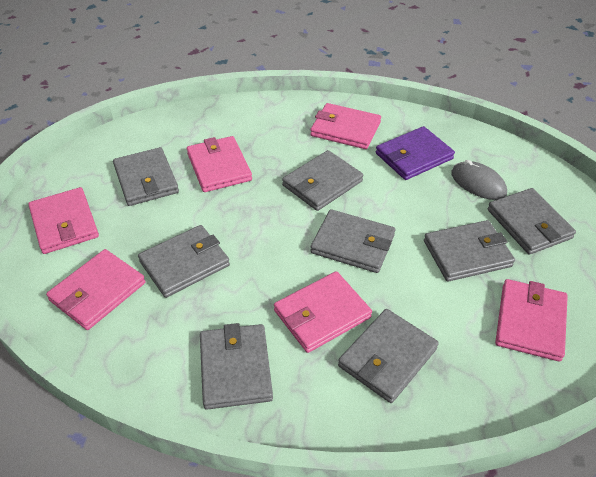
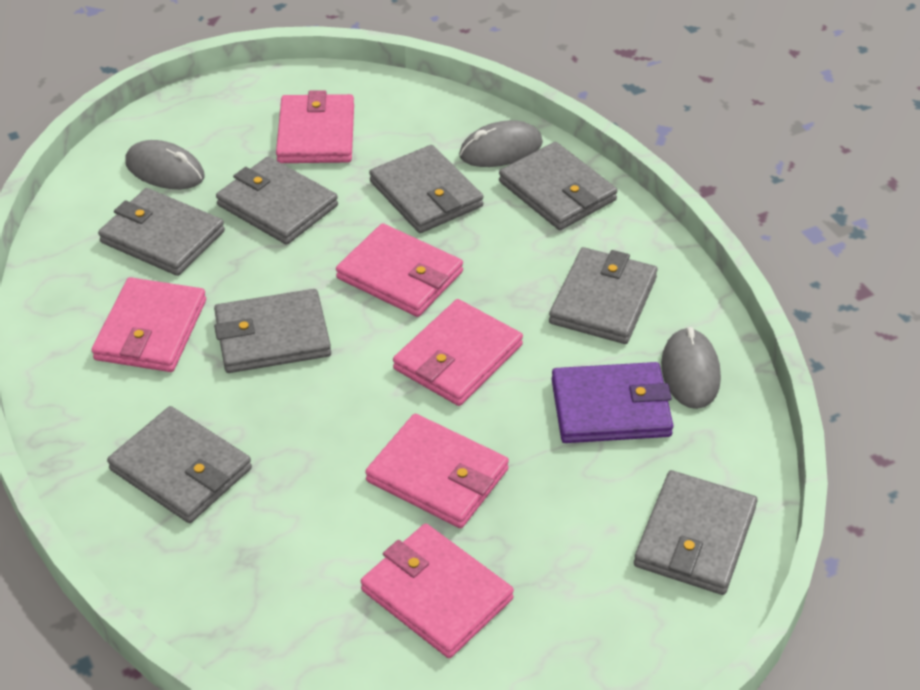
grey mouse: 1 -> 3

